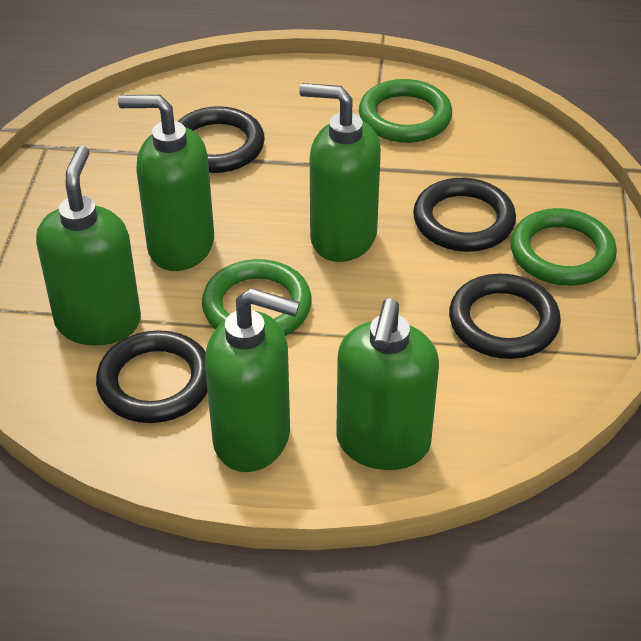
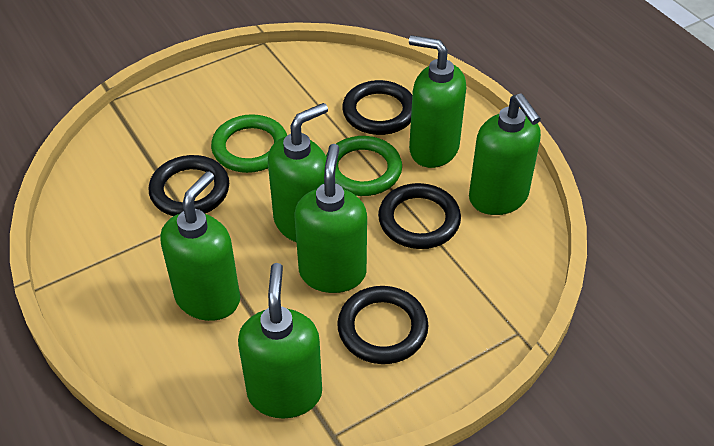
green ring: 3 -> 2
green soap dispenser: 5 -> 6

